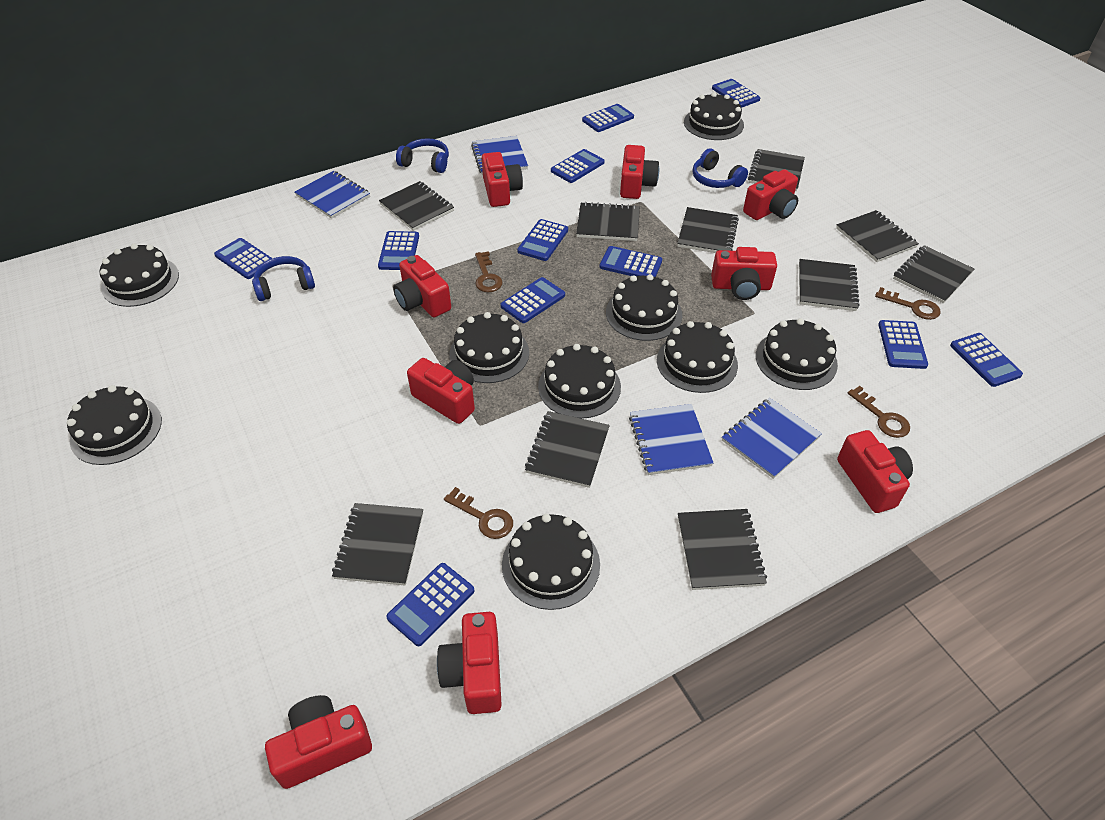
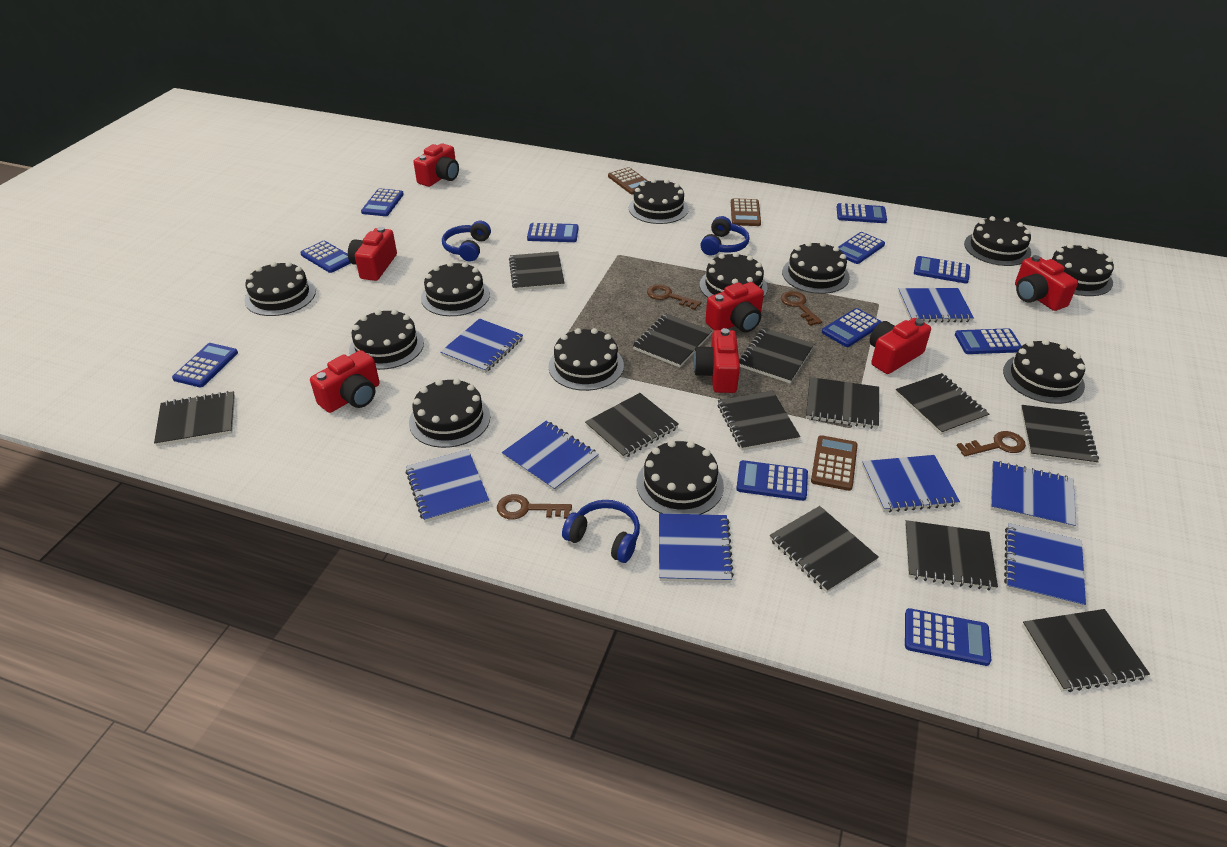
black cake: 9 -> 12
black notebook: 10 -> 12
blue notebook: 4 -> 8
brown calculator: 0 -> 3
red camera: 9 -> 7

